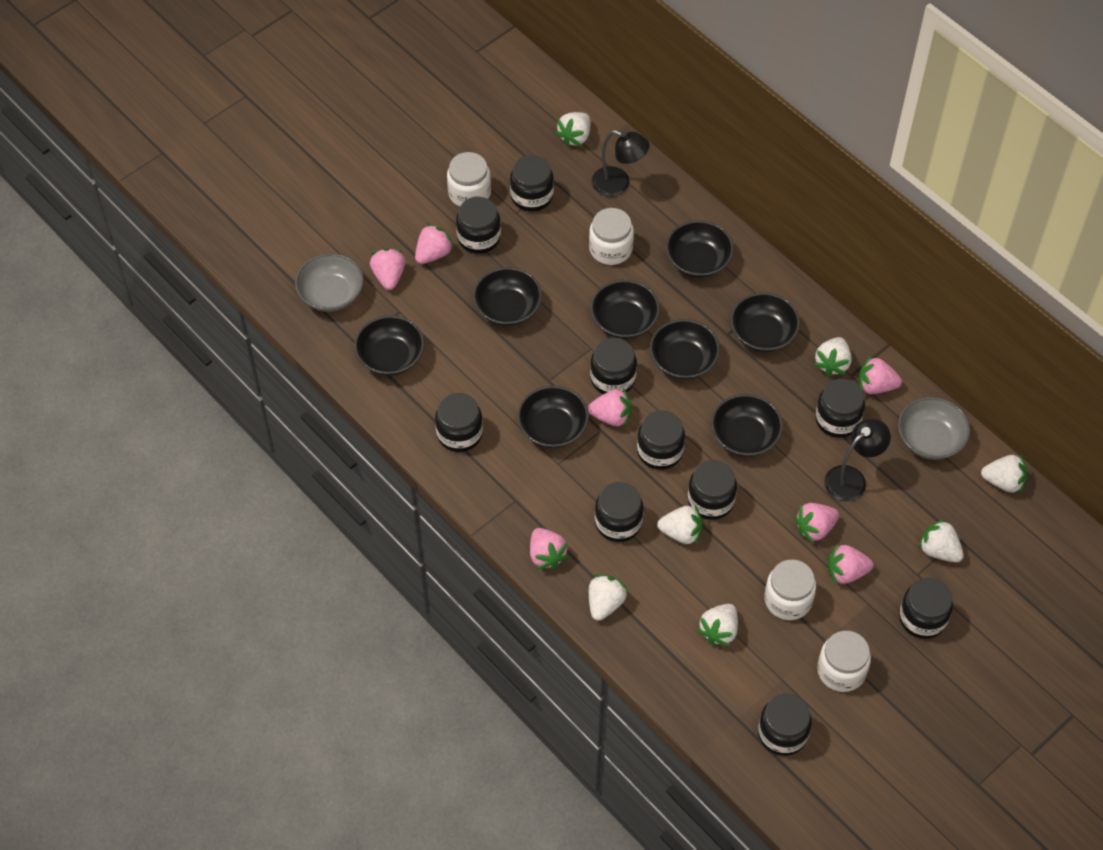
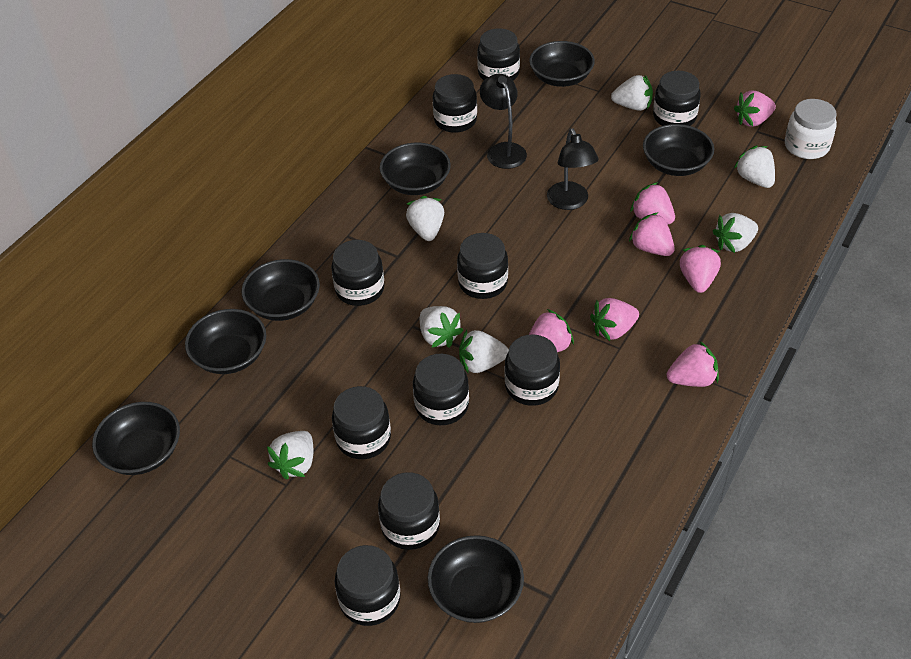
black bowl: 8 -> 7
grey bowl: 2 -> 0
white jar: 4 -> 1

